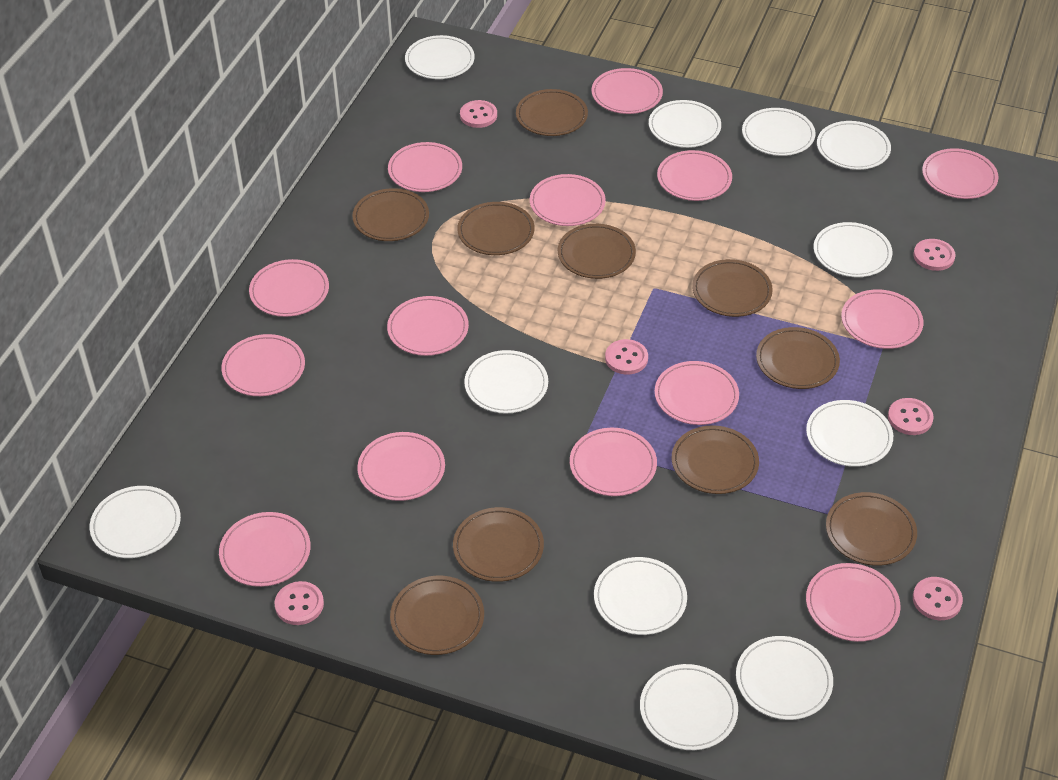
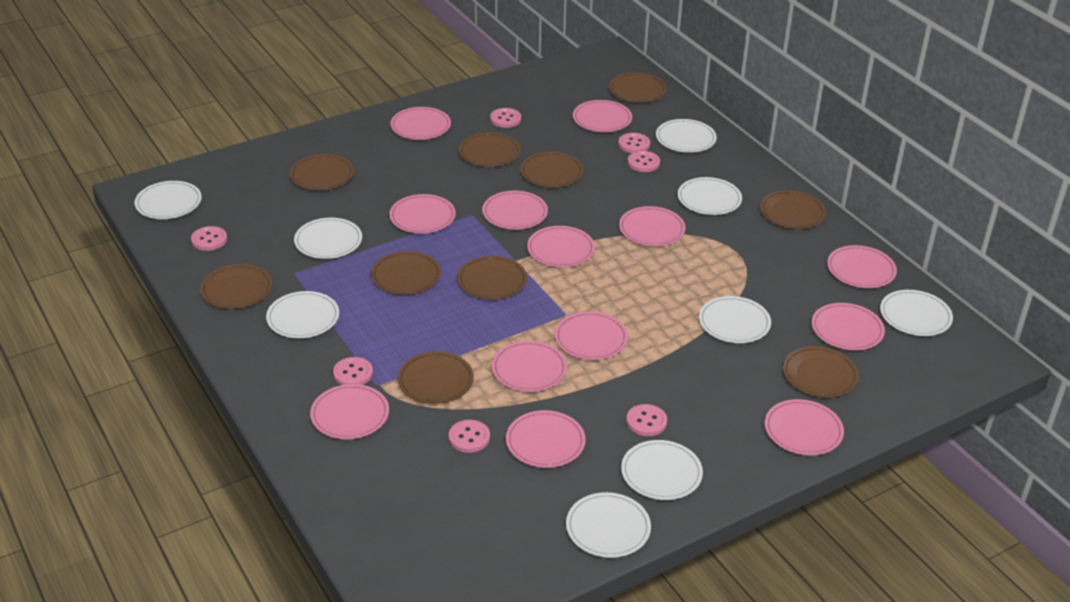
pink button: 6 -> 7
pink plate: 14 -> 13
white plate: 11 -> 9

